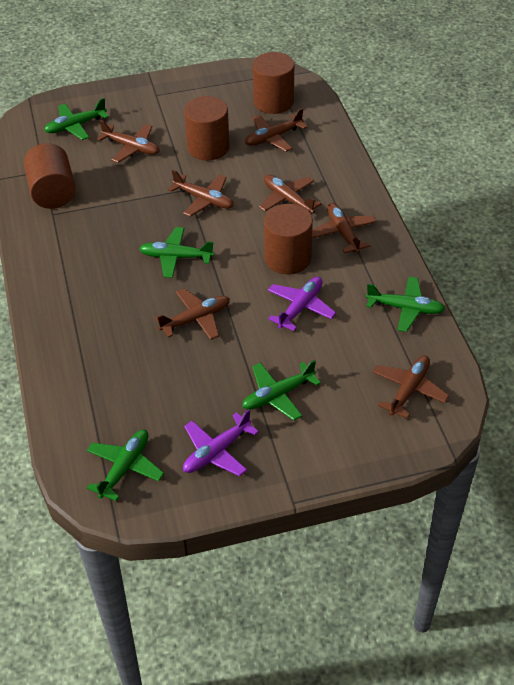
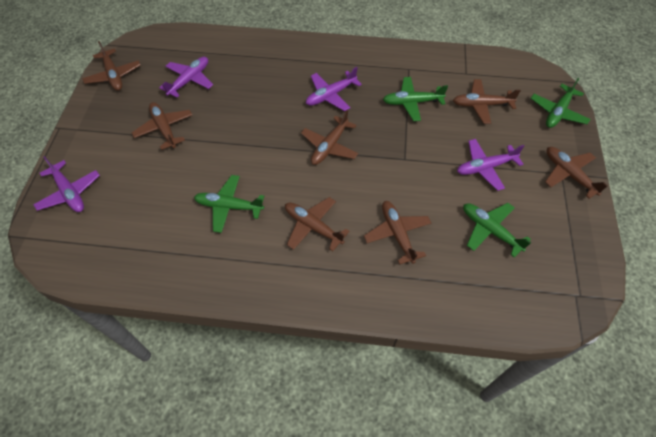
brown cylinder: 4 -> 0
green plane: 5 -> 4
purple plane: 2 -> 4

